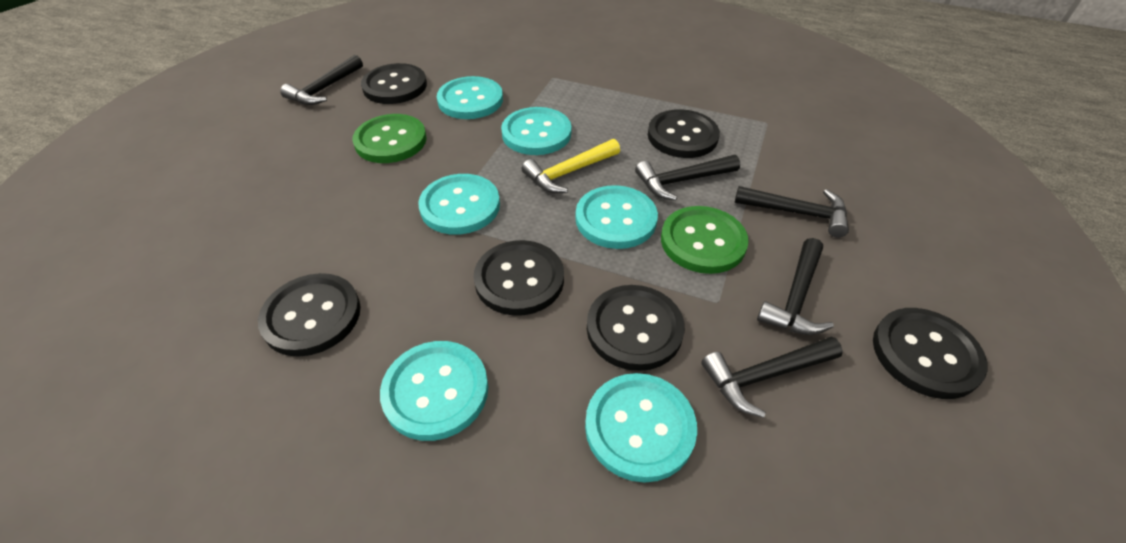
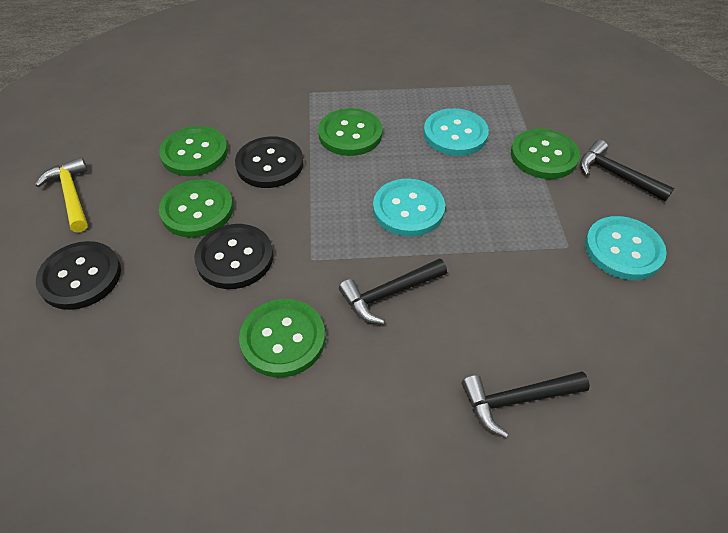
black button: 6 -> 3
black hammer: 5 -> 3
green button: 2 -> 5
turquoise button: 6 -> 3

